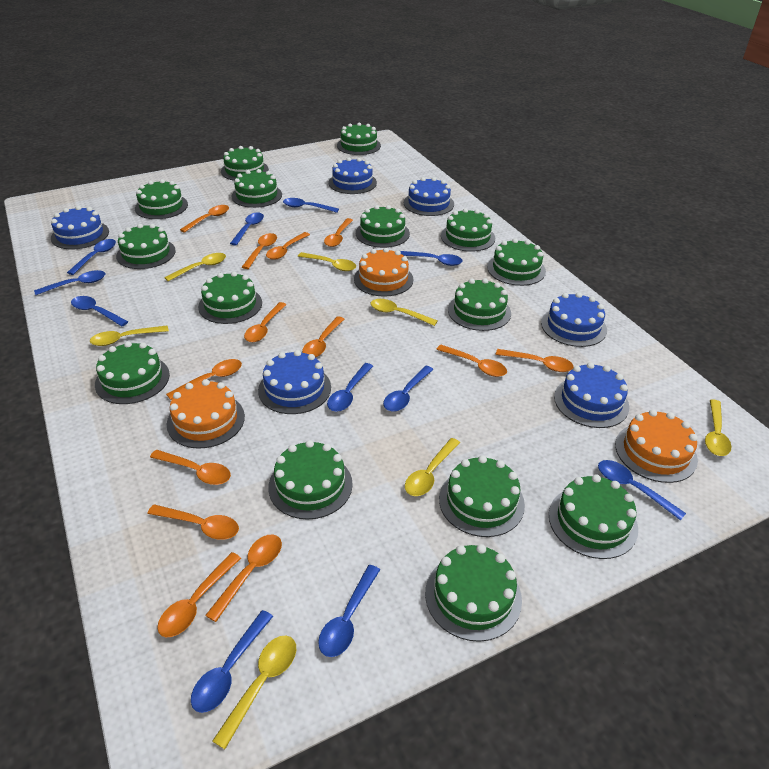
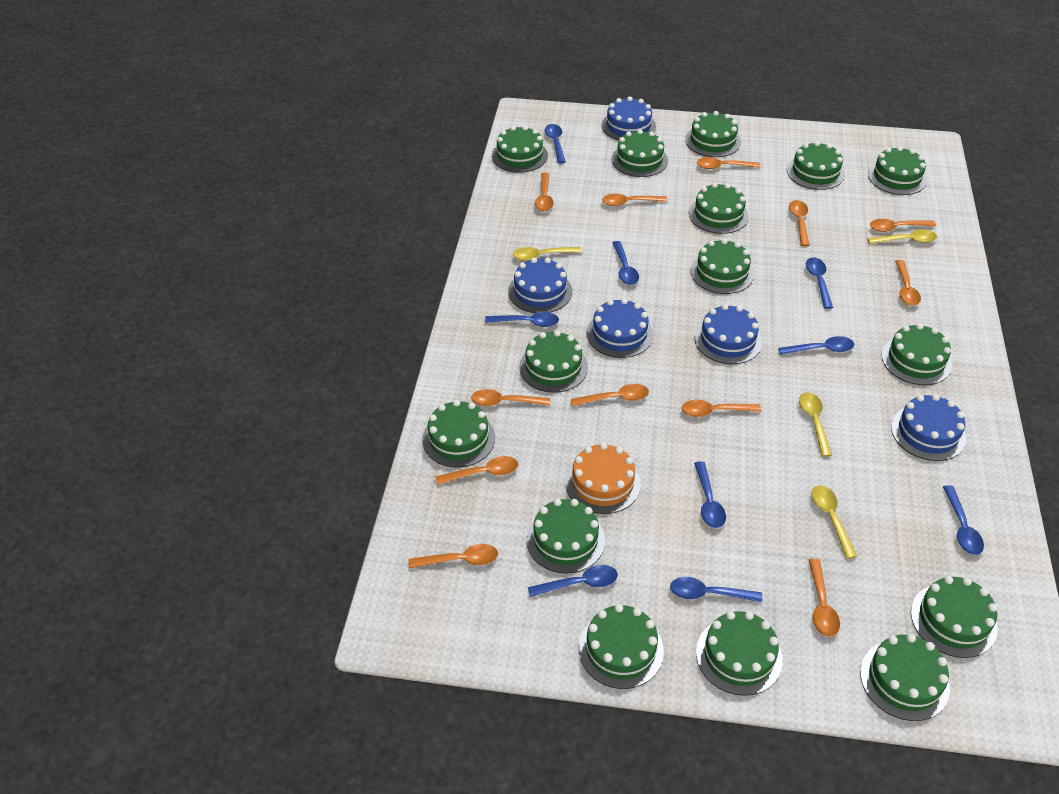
blue cake: 6 -> 5
blue spoon: 11 -> 9
orange cake: 3 -> 1
orange spoon: 13 -> 12
yellow spoon: 7 -> 4

